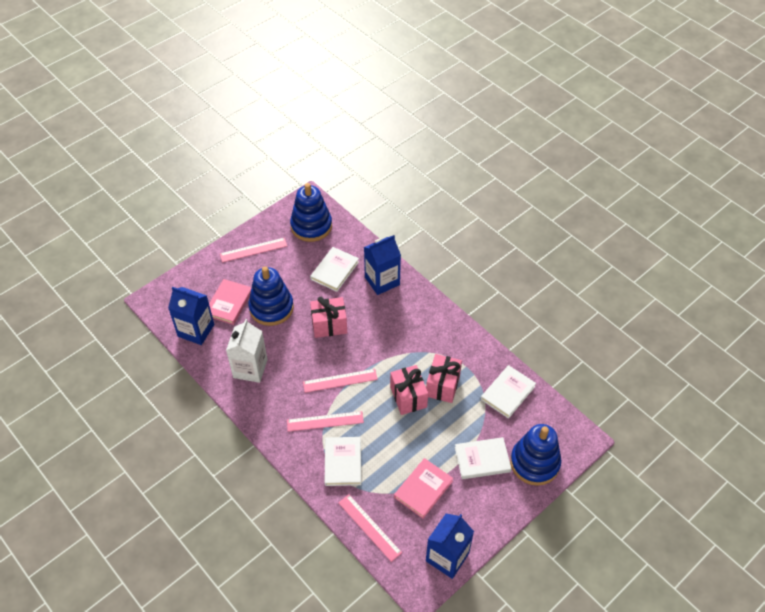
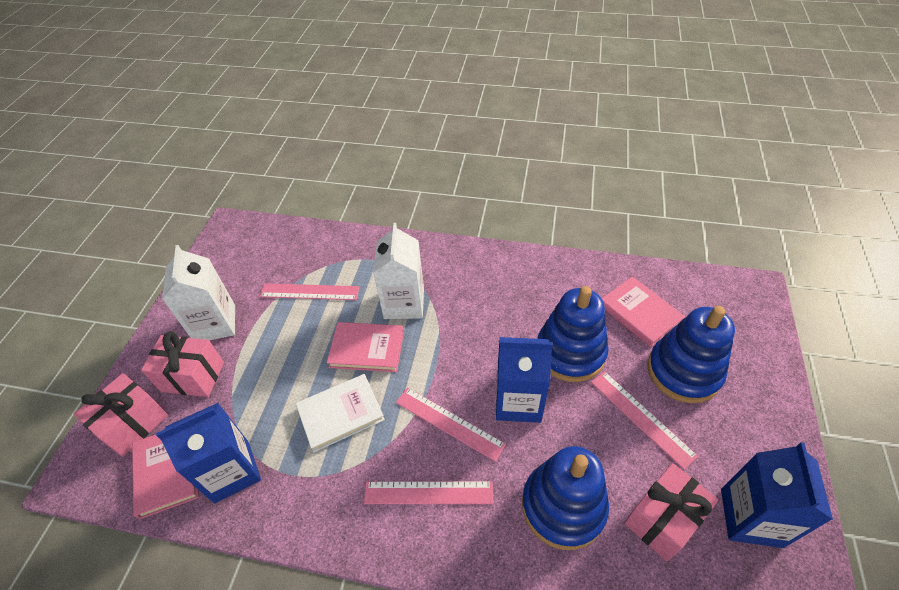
pink book: 2 -> 3
white book: 4 -> 1
white carton: 1 -> 2

